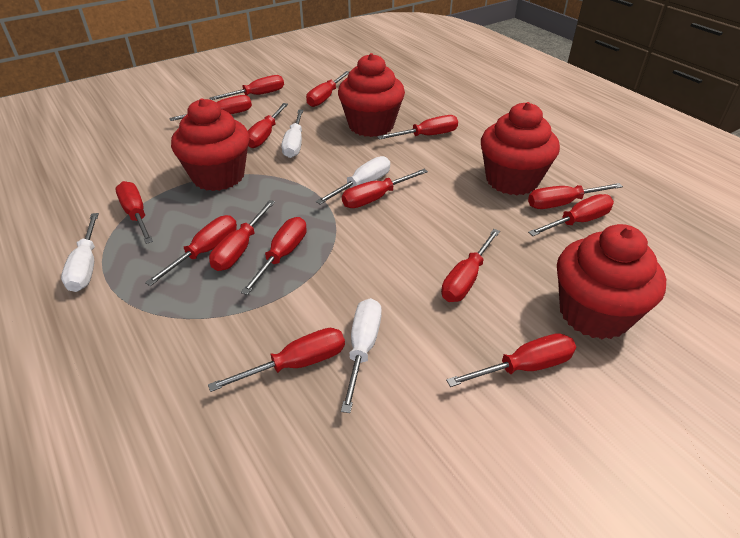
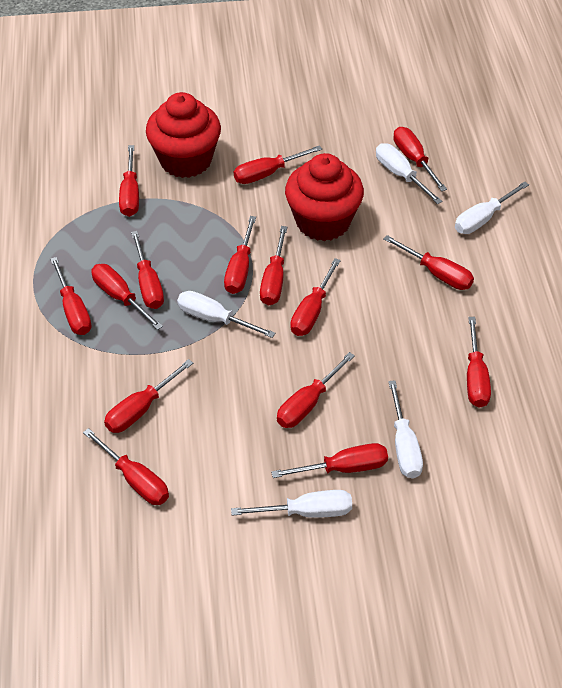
red cupcake: 4 -> 2
white screwdriver: 4 -> 5

